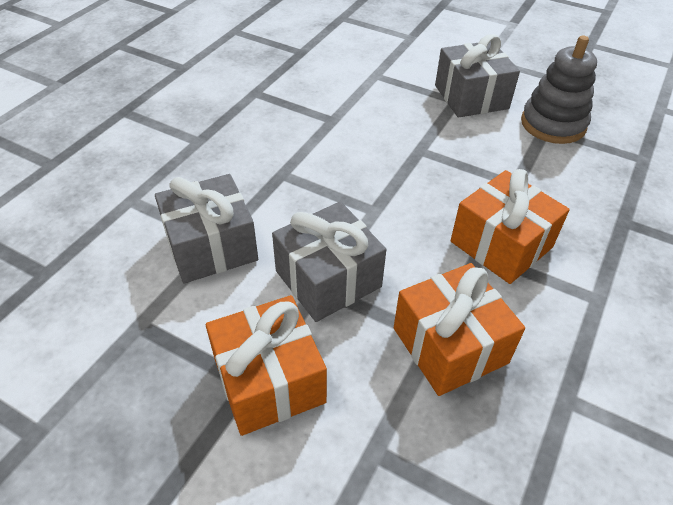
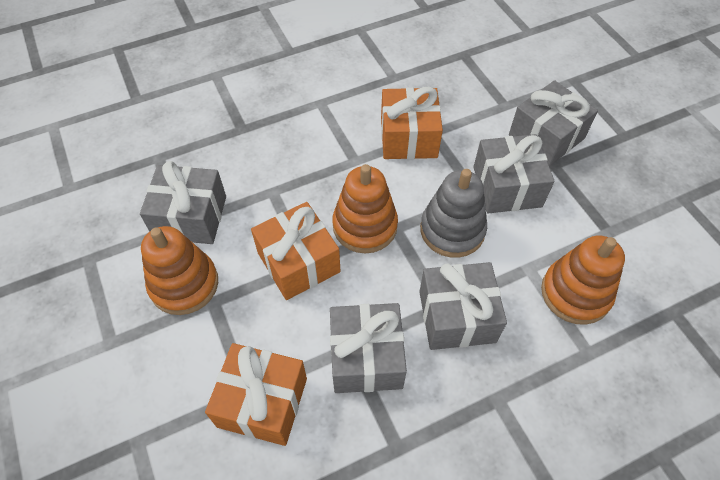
grey gift: 3 -> 5
orange stacking toy: 0 -> 3

